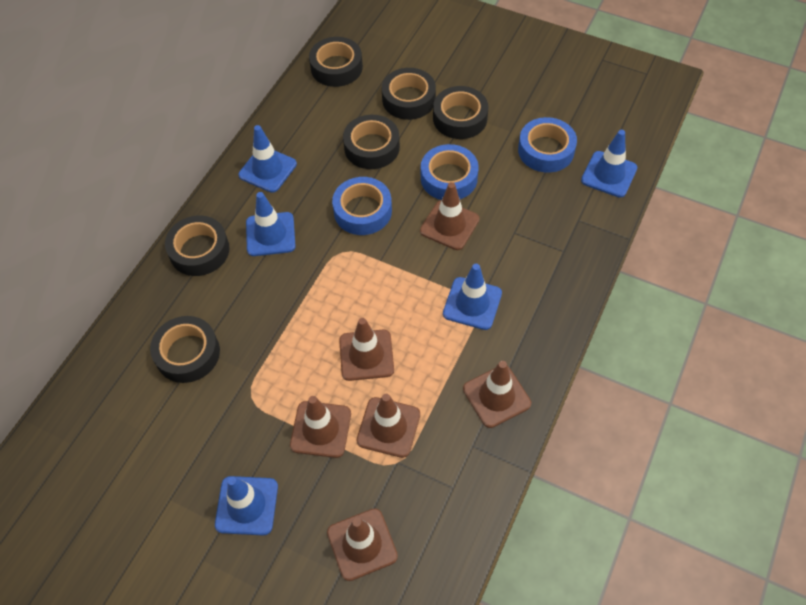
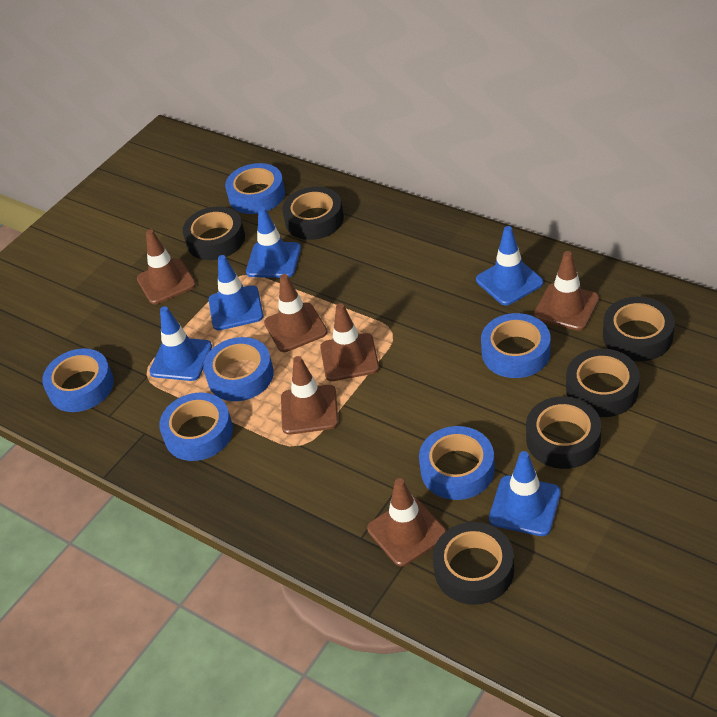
blue tape: 3 -> 6

